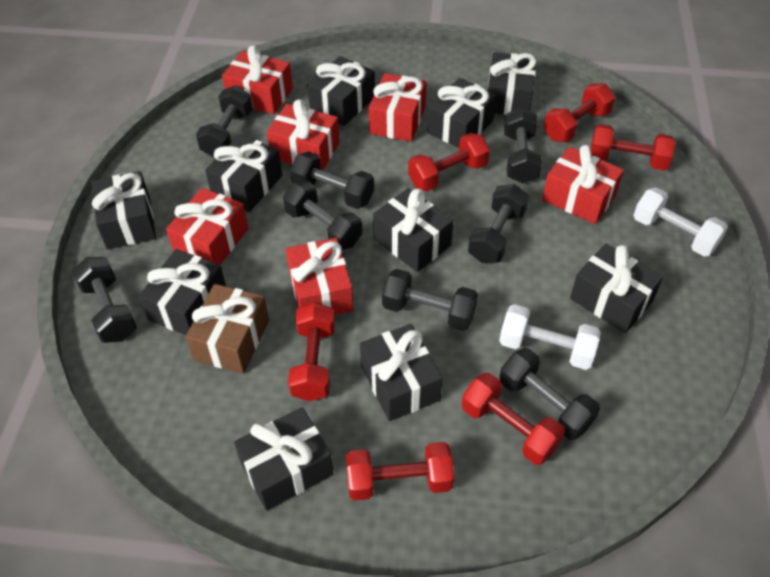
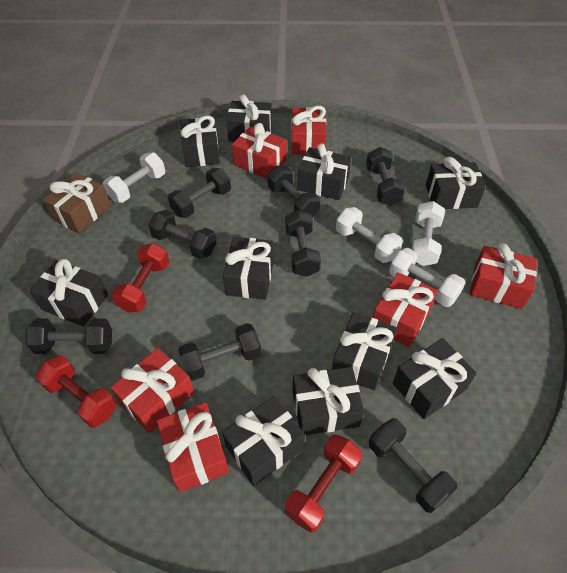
red dumbbell: 6 -> 3
white dumbbell: 2 -> 4

